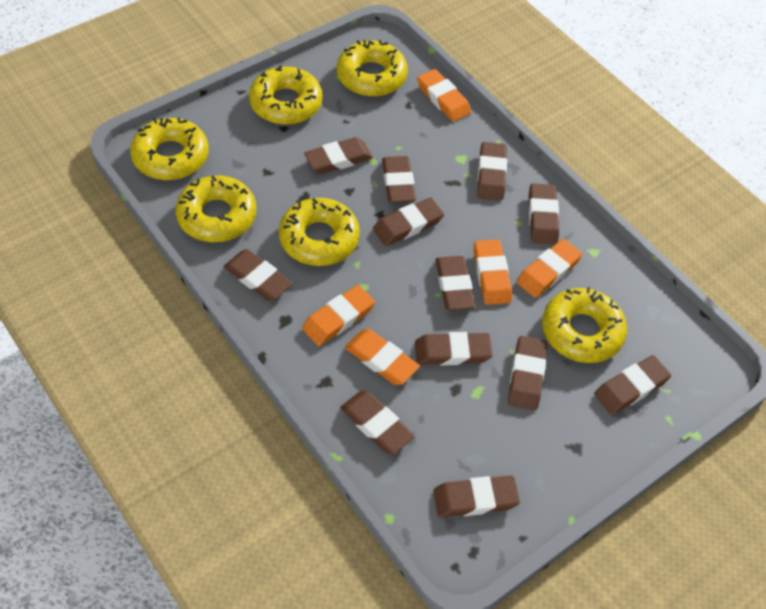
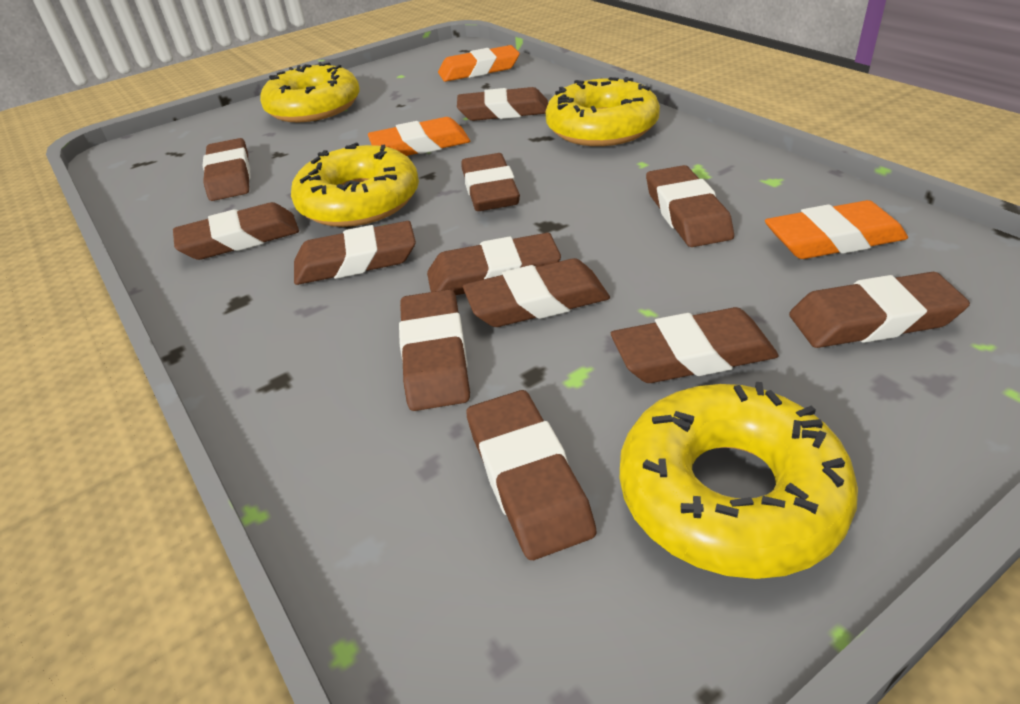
orange eraser: 5 -> 3
yellow donut: 6 -> 4

